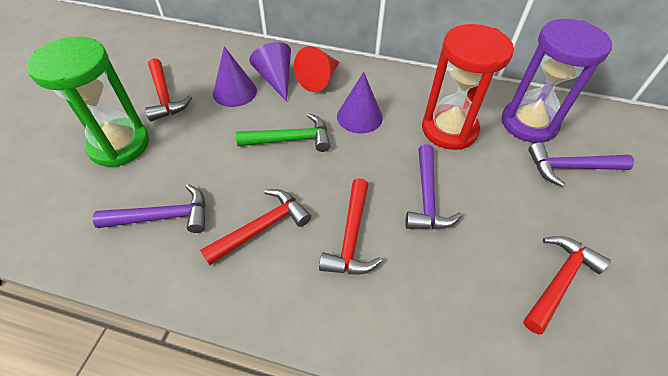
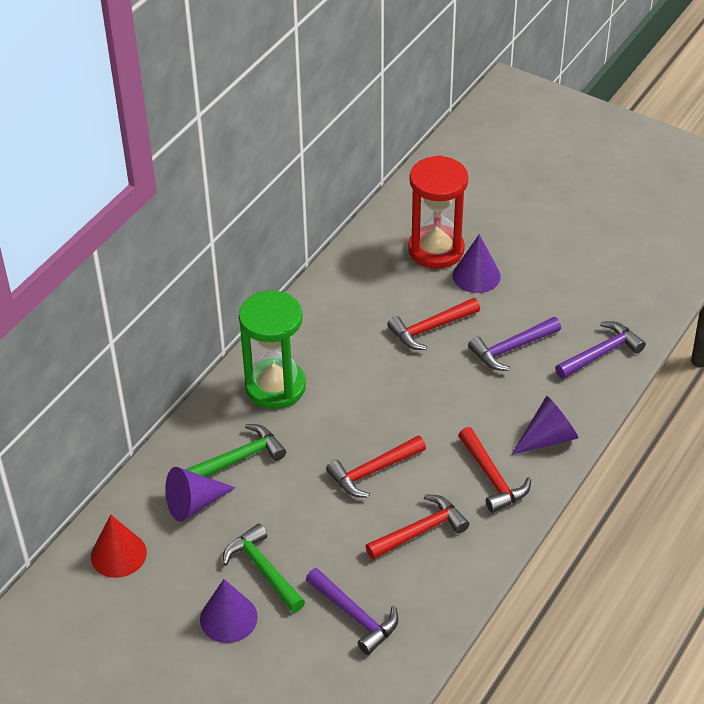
green hammer: 1 -> 2
purple cone: 3 -> 4
purple hourglass: 1 -> 0

